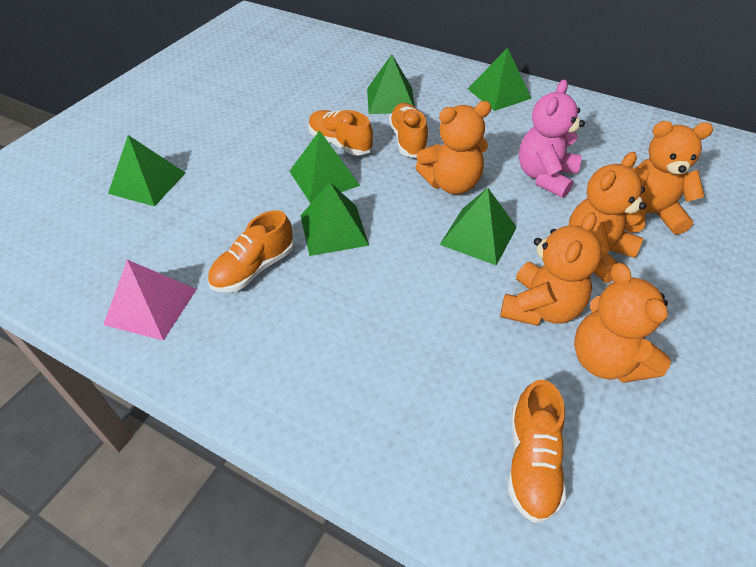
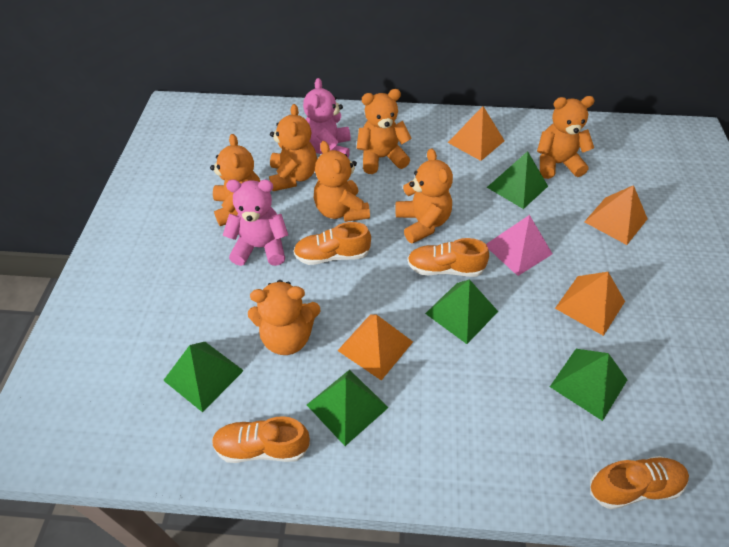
green pyramid: 6 -> 5
orange pyramid: 0 -> 4
orange teddy bear: 5 -> 7
pink teddy bear: 1 -> 2

